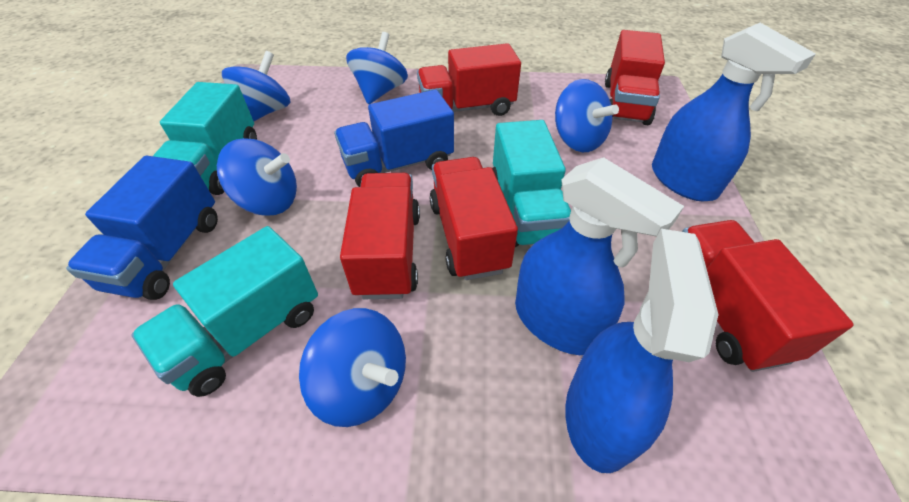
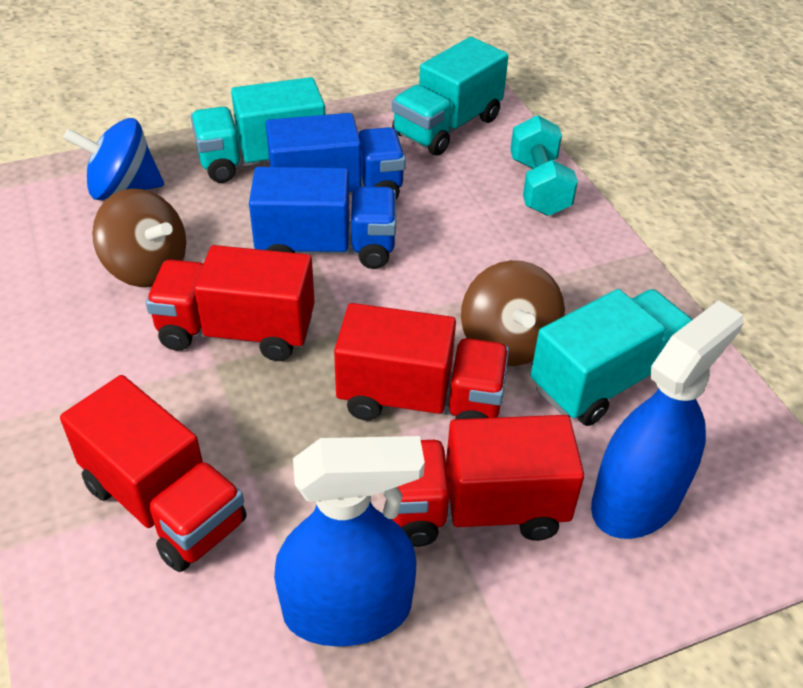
blue spinning top: 5 -> 1
blue spray bottle: 3 -> 2
brown spinning top: 0 -> 2
red truck: 5 -> 4
turquoise dumbbell: 0 -> 1

